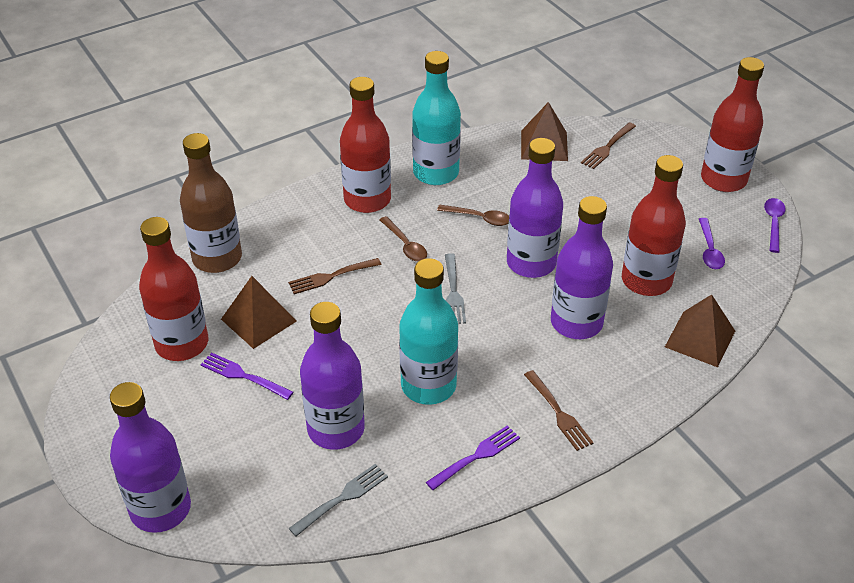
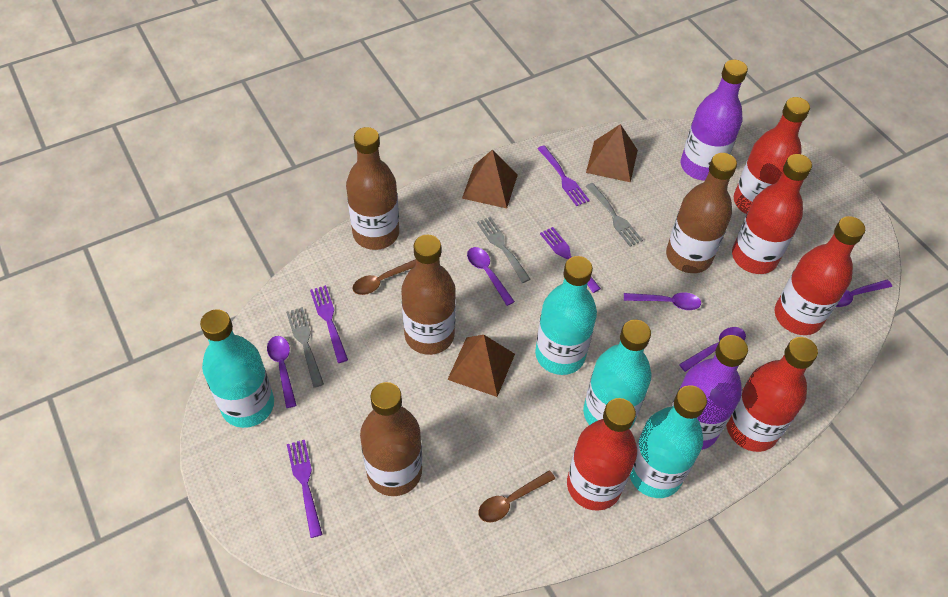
brown bottle: 1 -> 4
brown fork: 3 -> 0
grey fork: 2 -> 3
purple bottle: 4 -> 2
purple fork: 2 -> 4
purple spoon: 2 -> 5
red bottle: 4 -> 5
turquoise bottle: 2 -> 4

